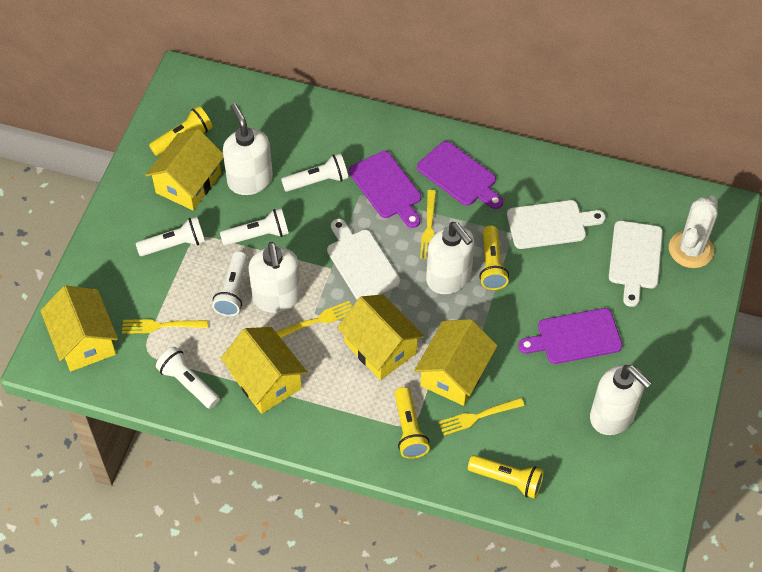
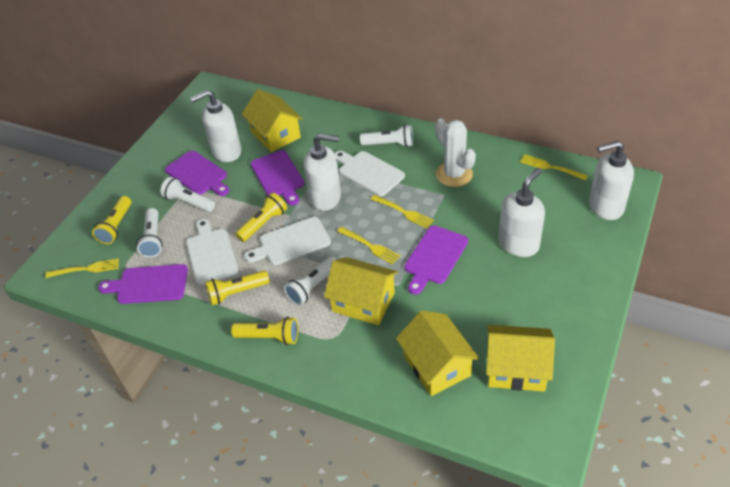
purple cutting board: 3 -> 4
white flashlight: 5 -> 4
yellow house: 5 -> 4

